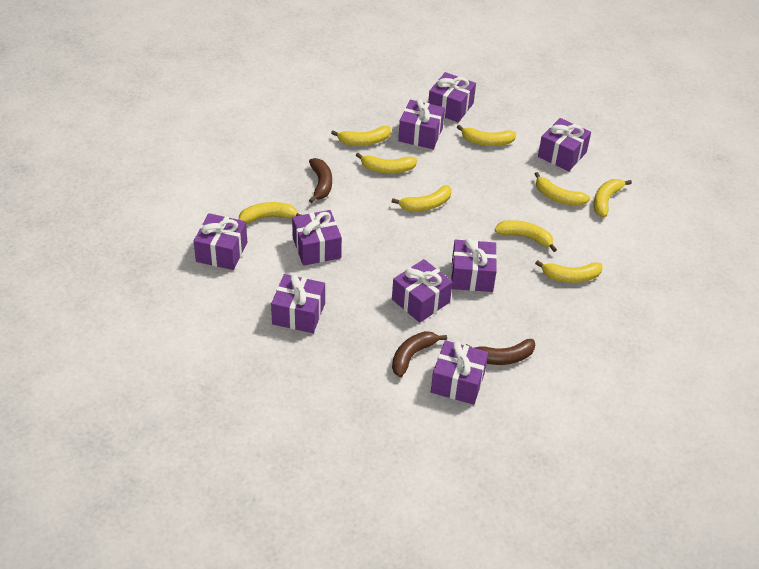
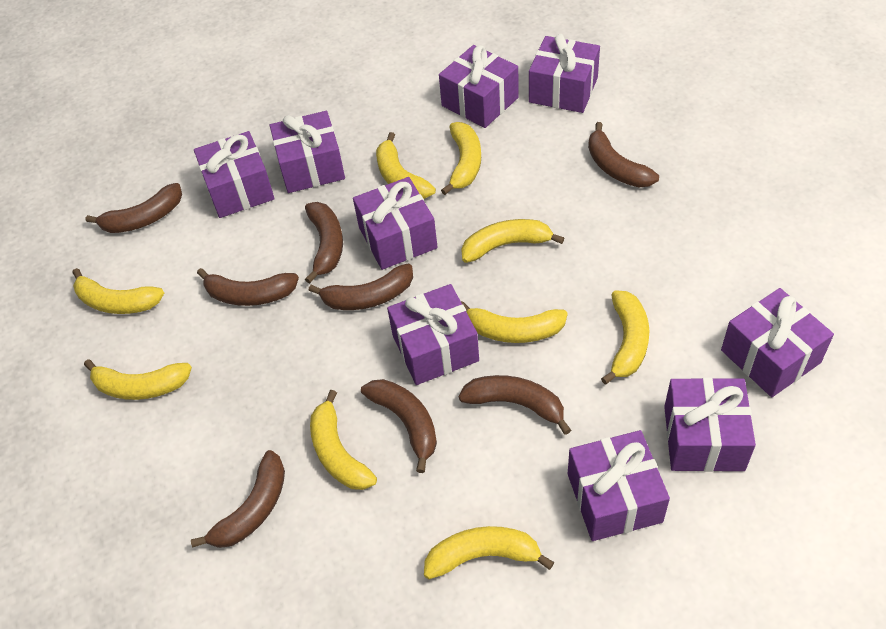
brown banana: 3 -> 8

